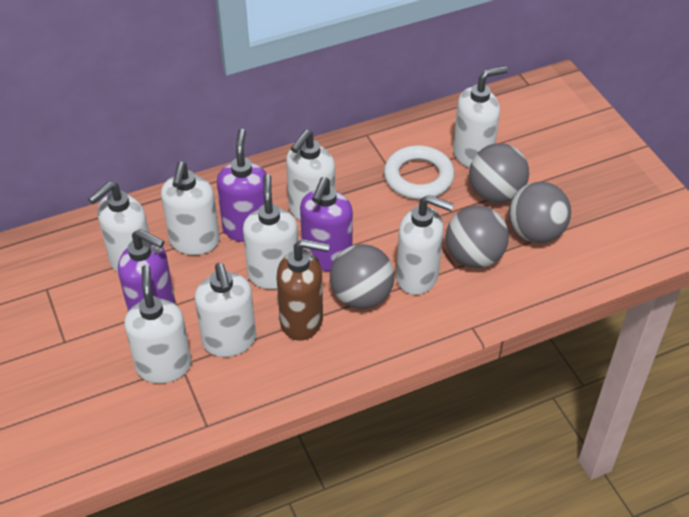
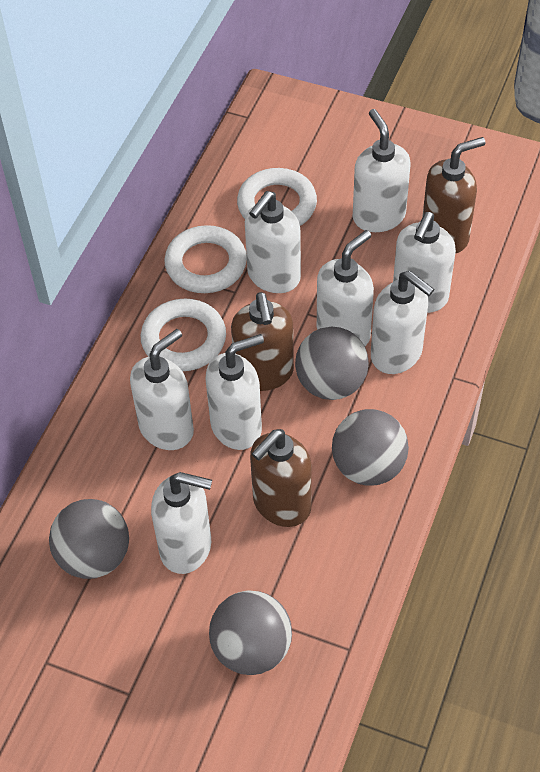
brown soap dispenser: 1 -> 3
purple soap dispenser: 3 -> 0
white ring: 1 -> 3

